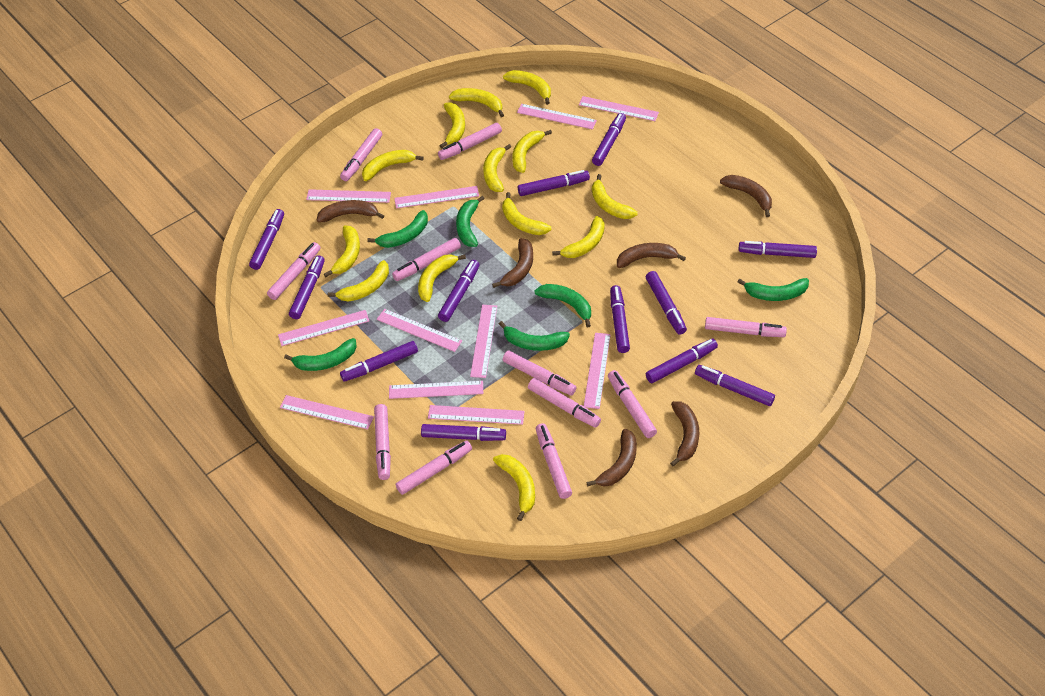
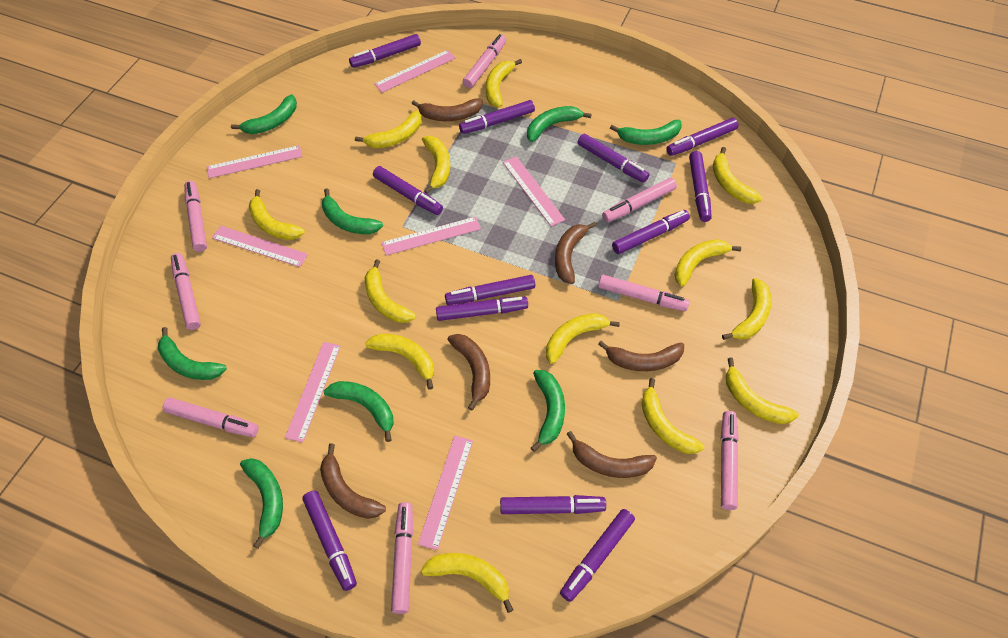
green banana: 6 -> 8
pink marker: 11 -> 8
pink ruler: 11 -> 7

